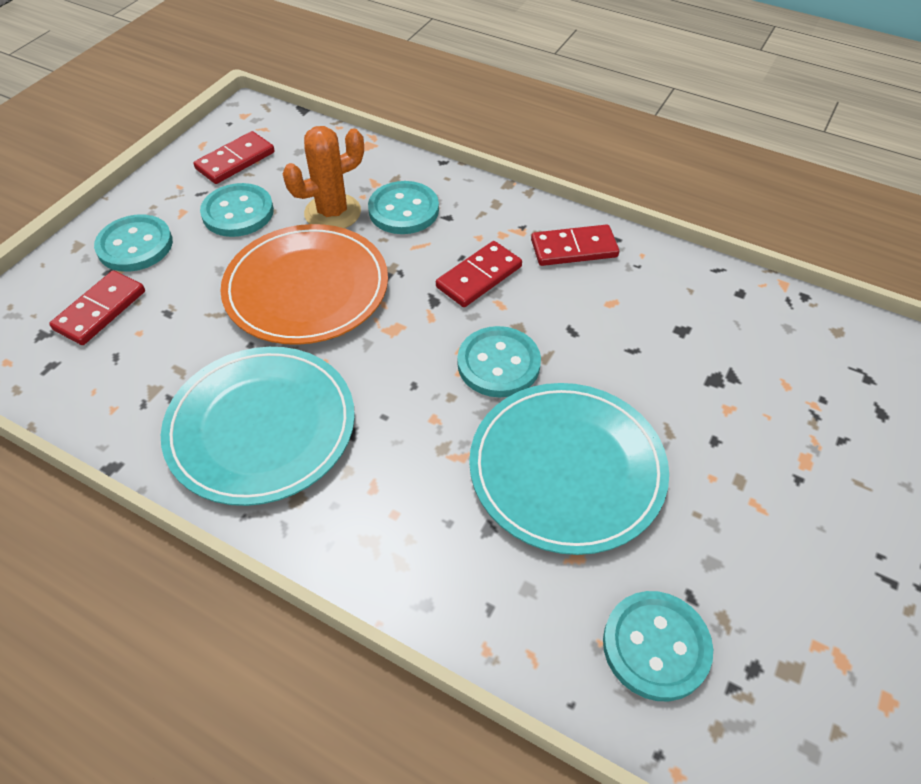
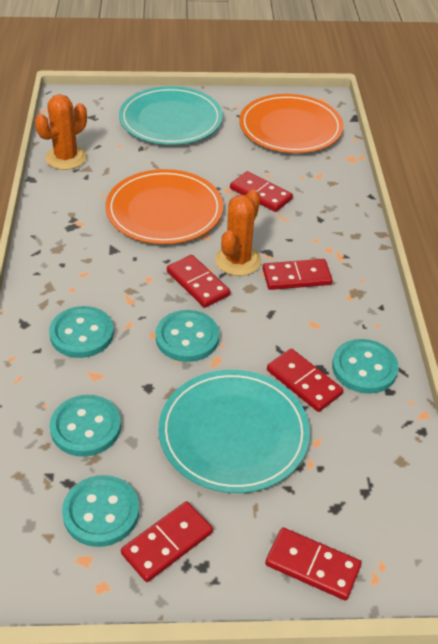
orange cactus: 1 -> 2
orange plate: 1 -> 2
red domino: 4 -> 6

